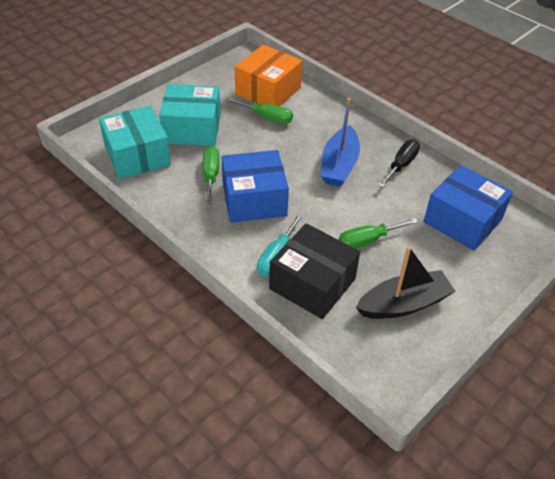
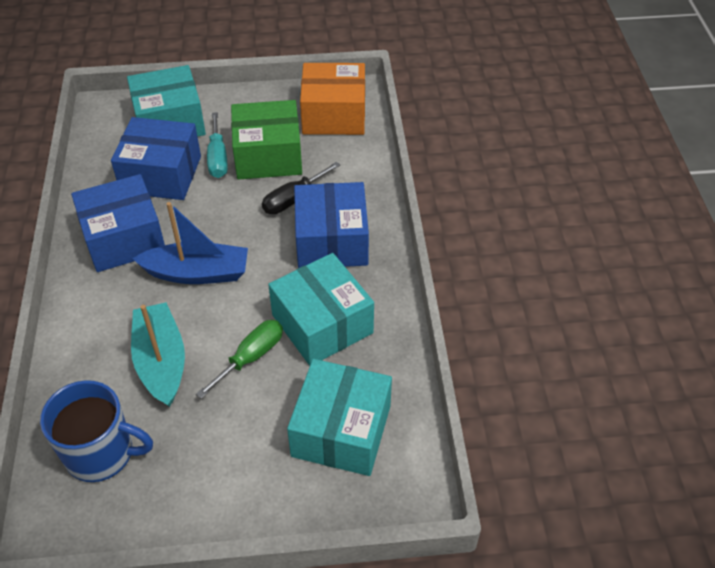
black boat: 1 -> 0
black box: 1 -> 0
blue box: 2 -> 3
blue mug: 0 -> 1
green box: 0 -> 1
green screwdriver: 3 -> 1
turquoise boat: 0 -> 1
turquoise box: 2 -> 3

